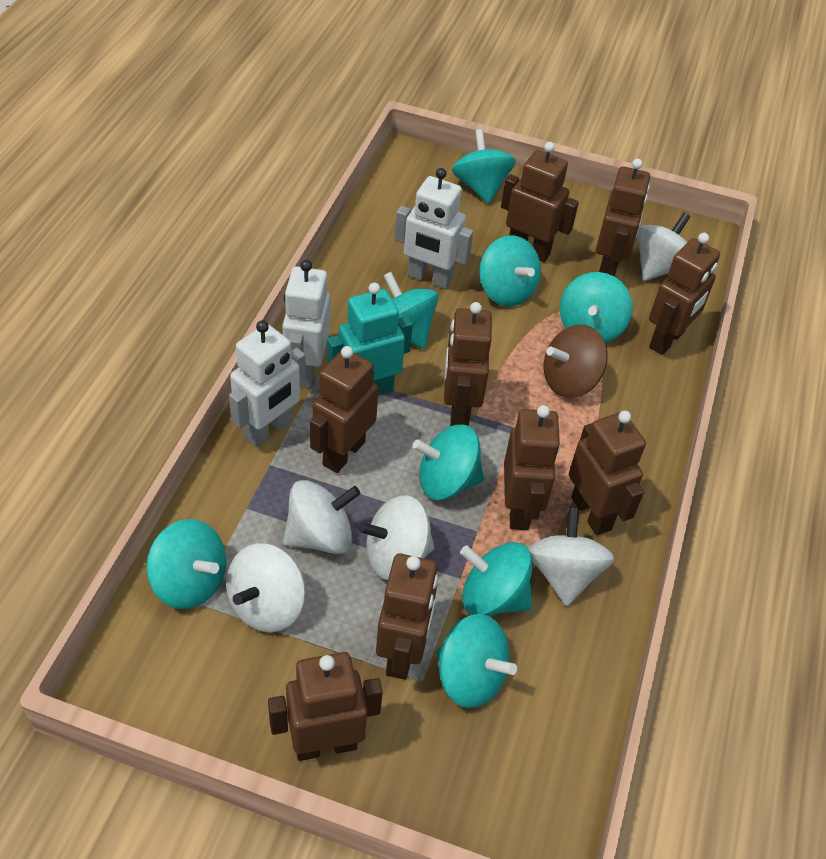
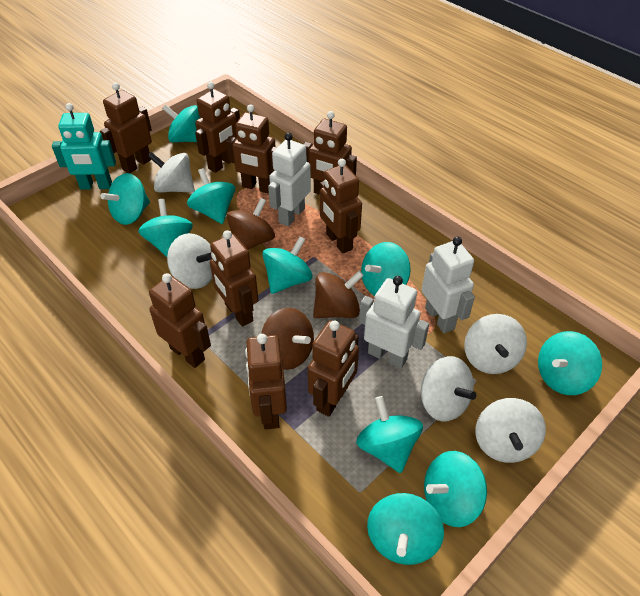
brown spinning top: 1 -> 3
turquoise spinning top: 8 -> 10

